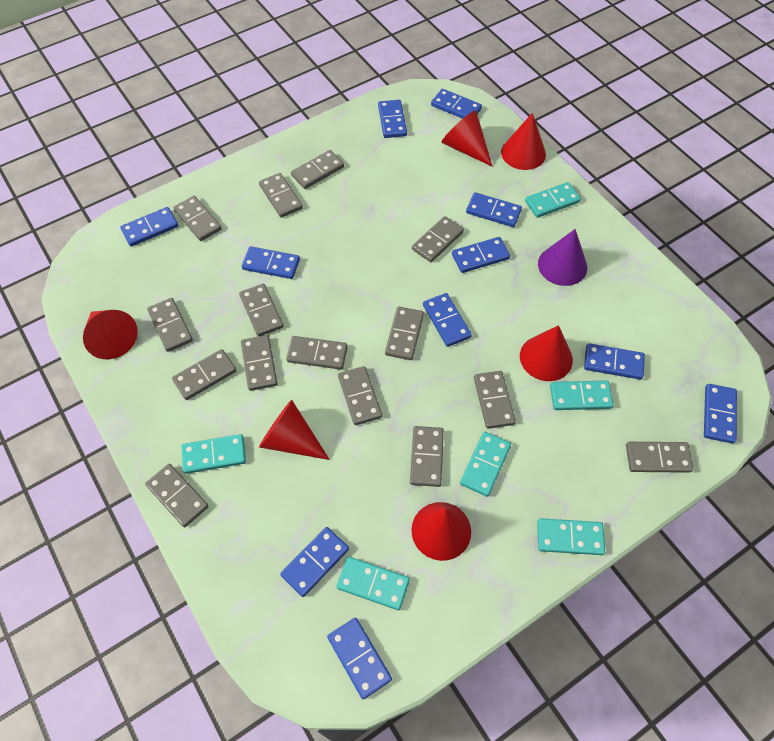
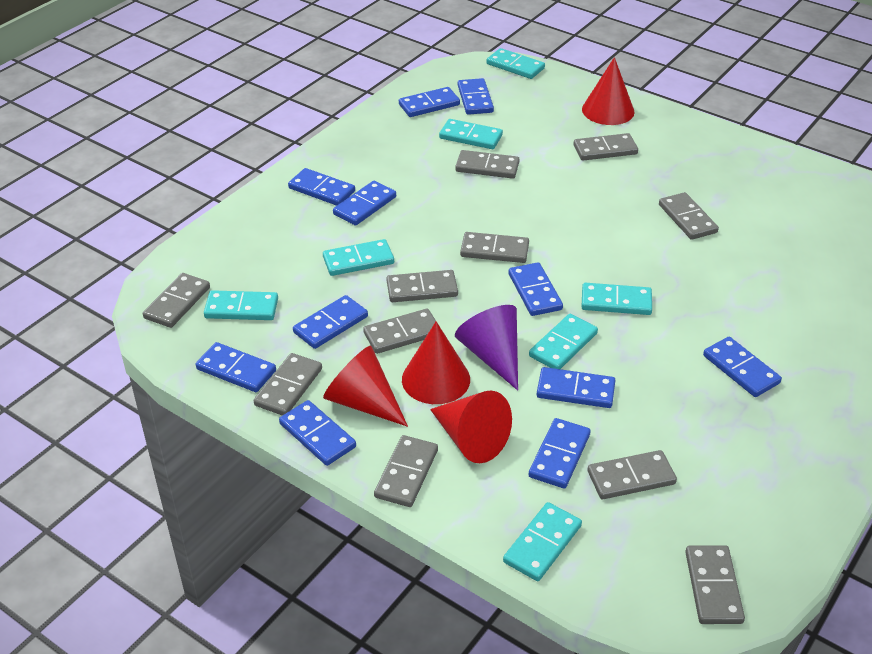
grey domino: 15 -> 11
red cone: 6 -> 4
turquoise domino: 6 -> 7

